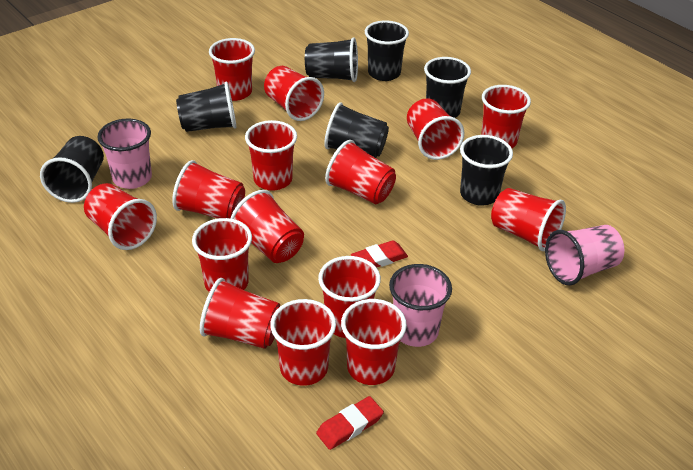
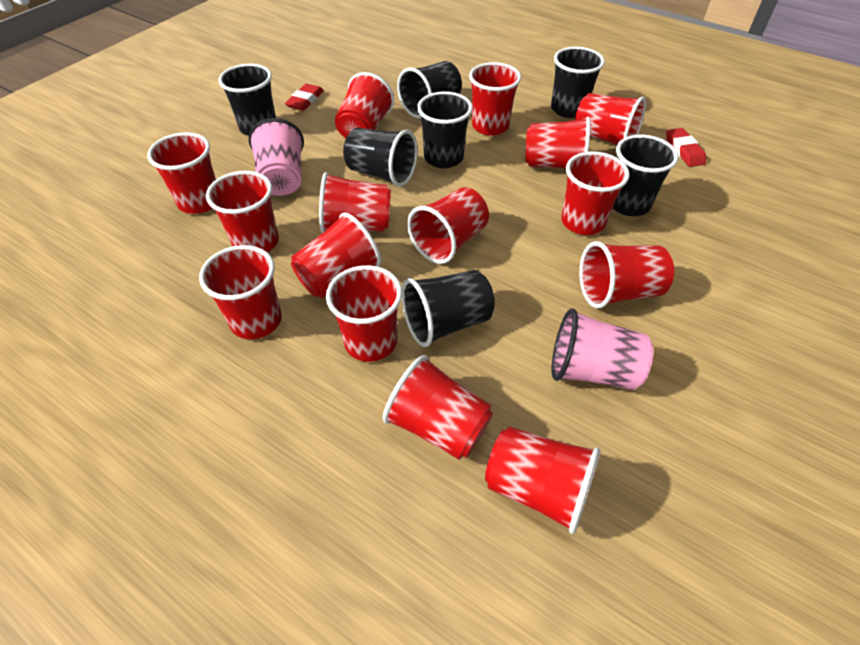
pink cup: 3 -> 2

